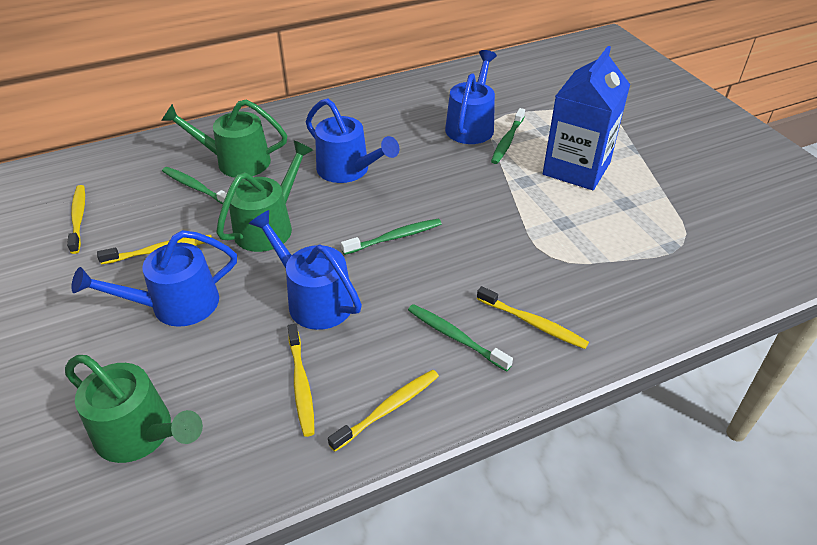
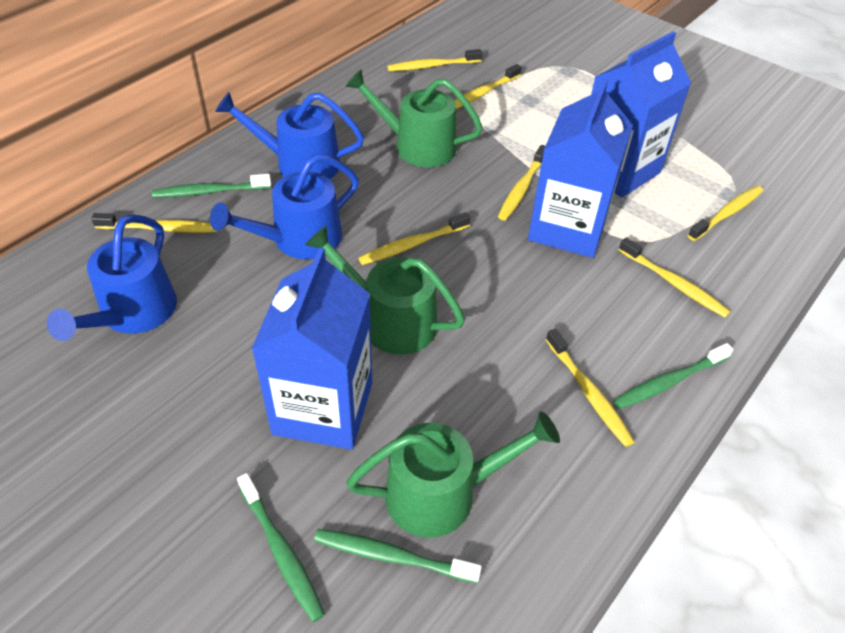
blue carton: 1 -> 3
blue watering can: 4 -> 3
yellow toothbrush: 5 -> 8

